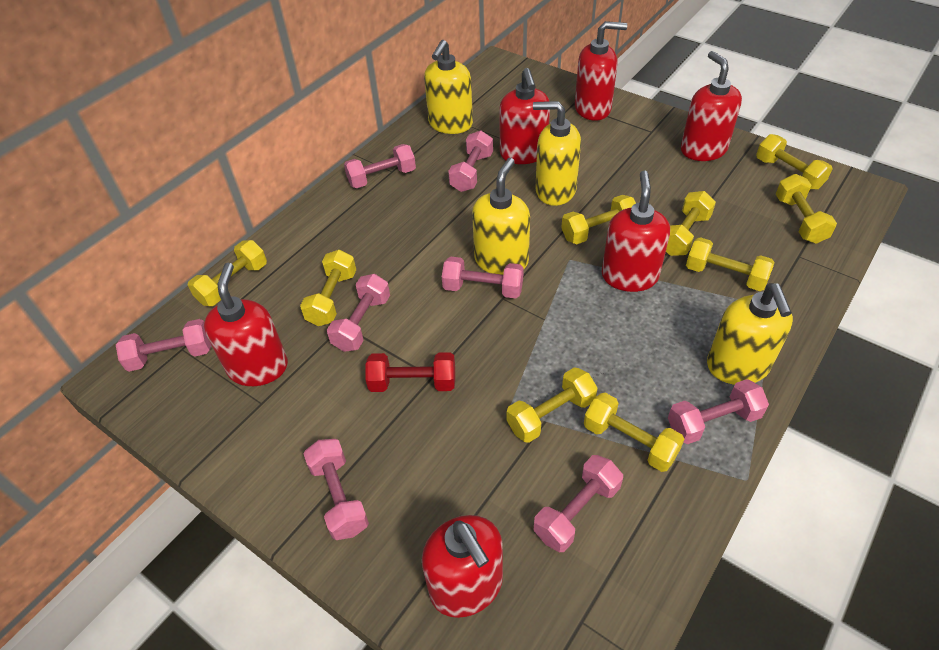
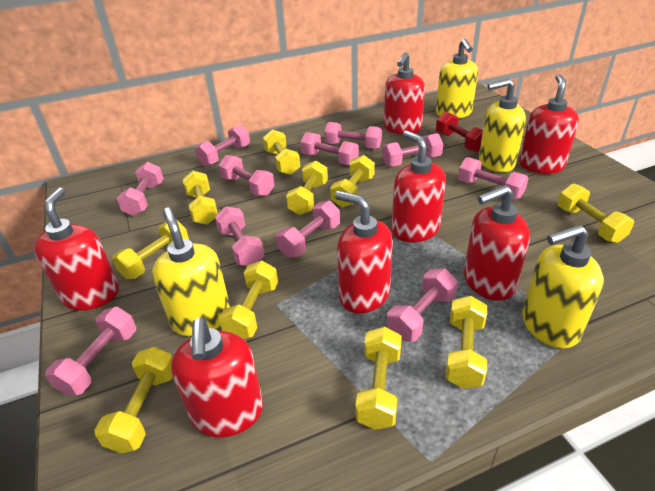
pink dumbbell: 8 -> 11
red soap dispenser: 6 -> 7
yellow dumbbell: 9 -> 10

